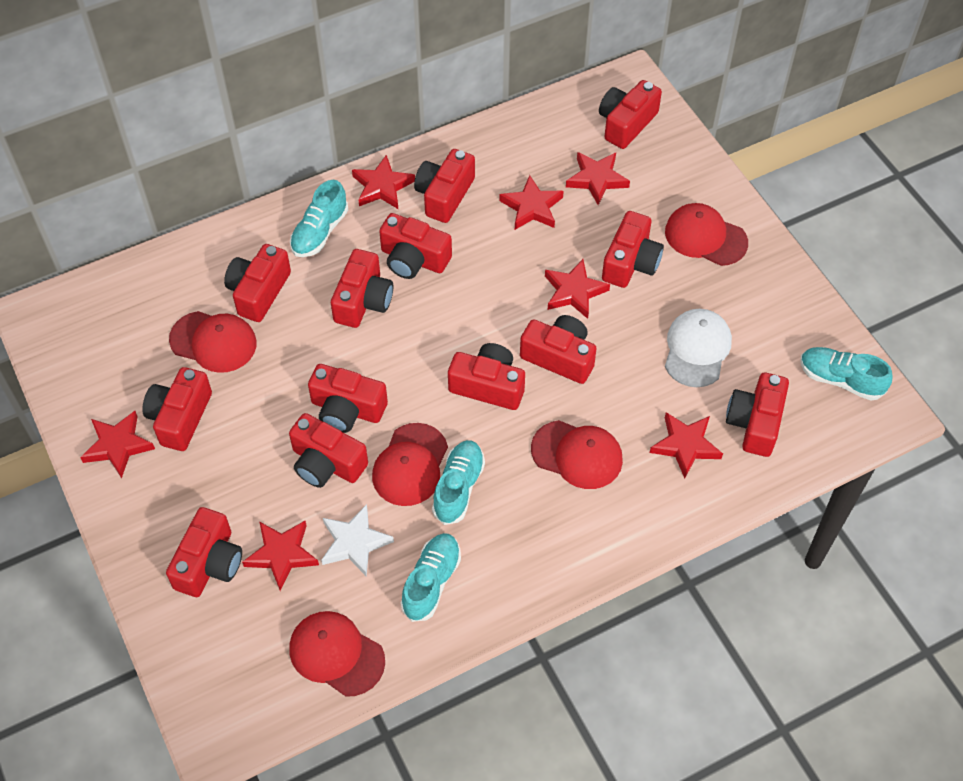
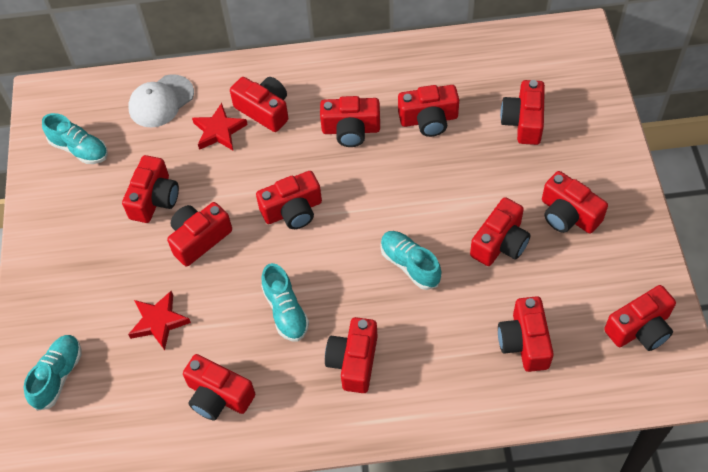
red cap: 5 -> 0
red star: 7 -> 2
white star: 1 -> 0

